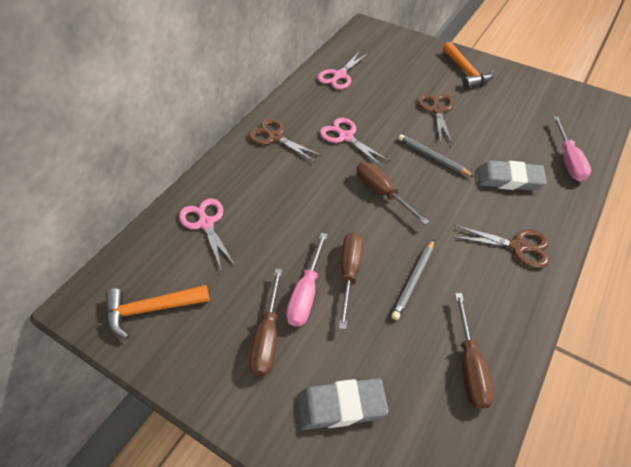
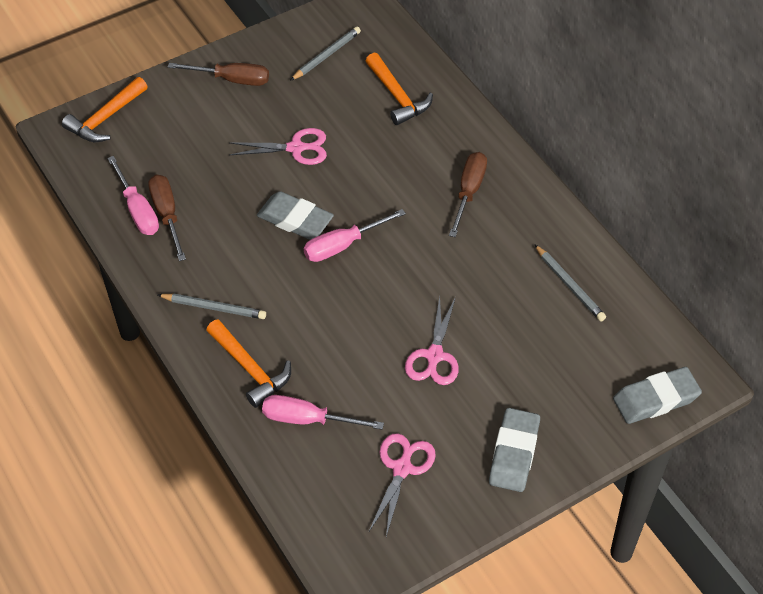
brown scissors: 3 -> 0
brown screwdriver: 4 -> 3
grey eraser: 2 -> 3
grey pencil: 2 -> 3
orange hammer: 2 -> 3
pink screwdriver: 2 -> 3

